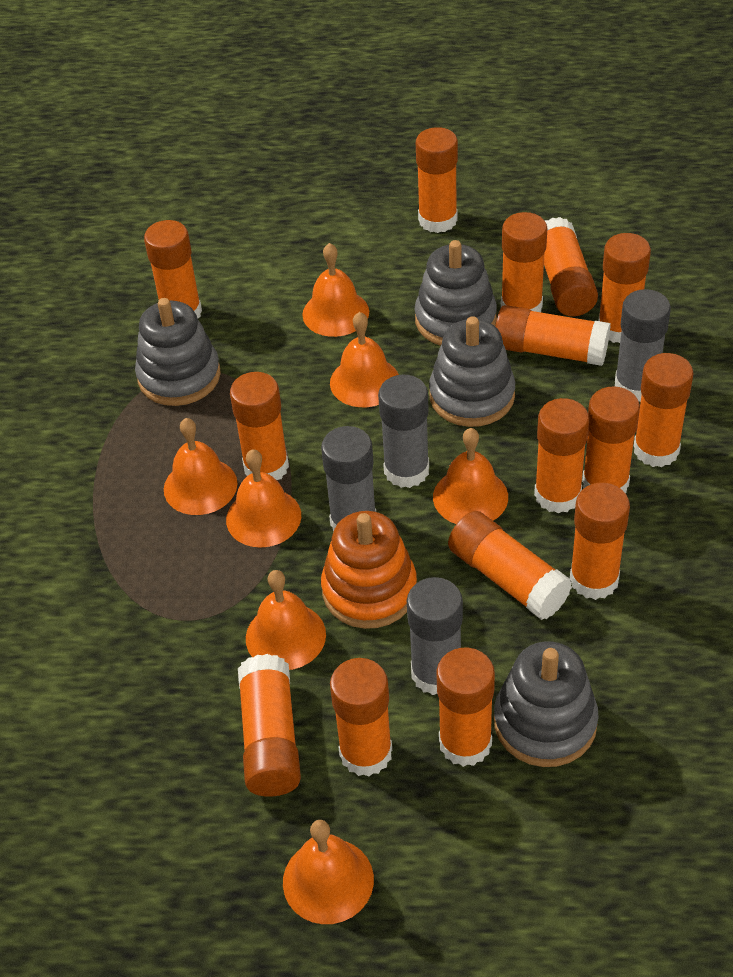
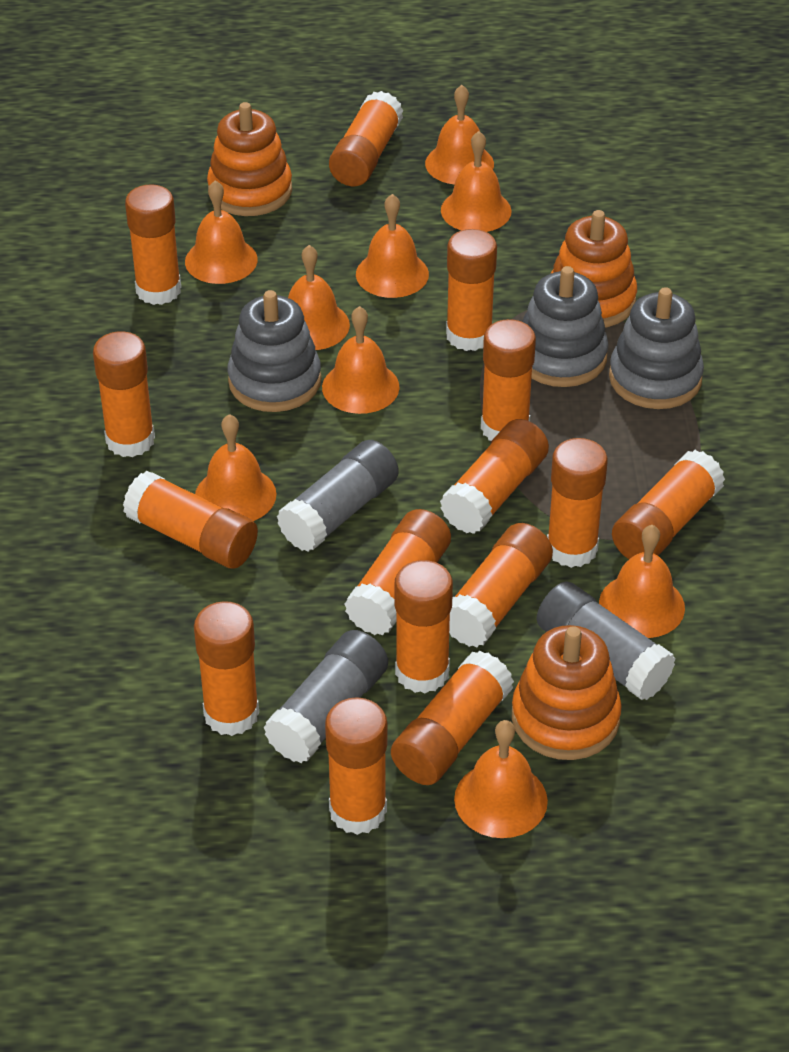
grey glue stick: 4 -> 3
grey stacking toy: 4 -> 3
orange bell: 7 -> 9
orange stacking toy: 1 -> 3

